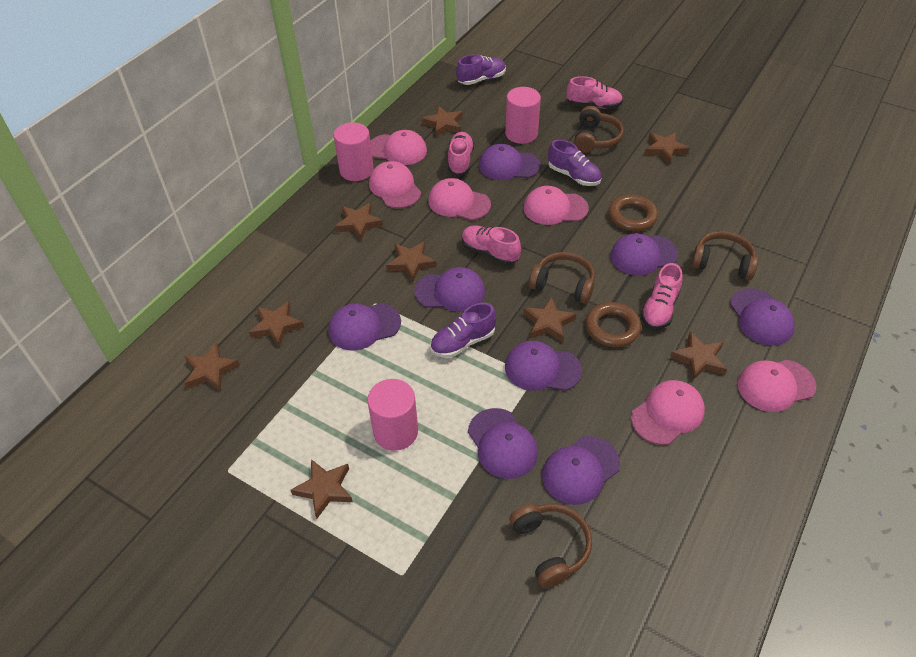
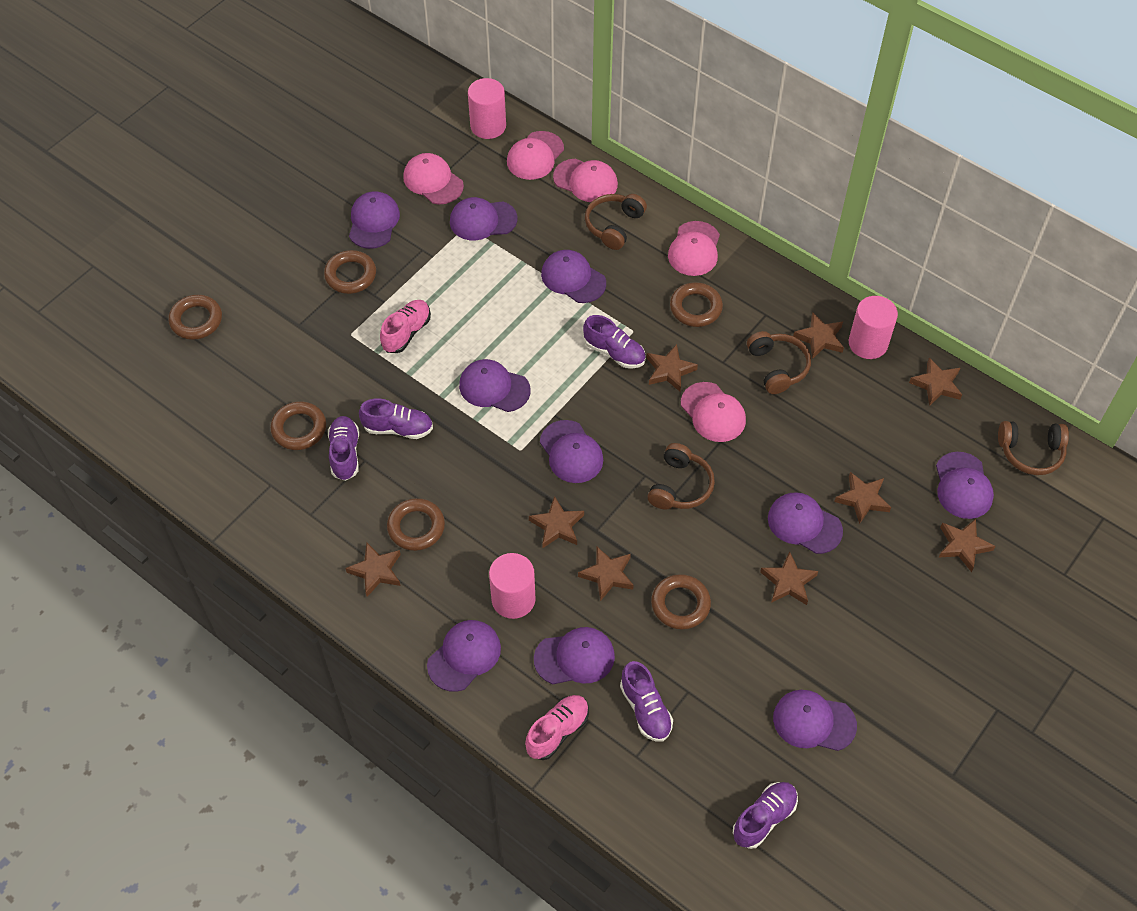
brown ring: 2 -> 6
pink cap: 6 -> 5
pink shoe: 4 -> 2
purple cap: 8 -> 10
purple shoe: 3 -> 5

